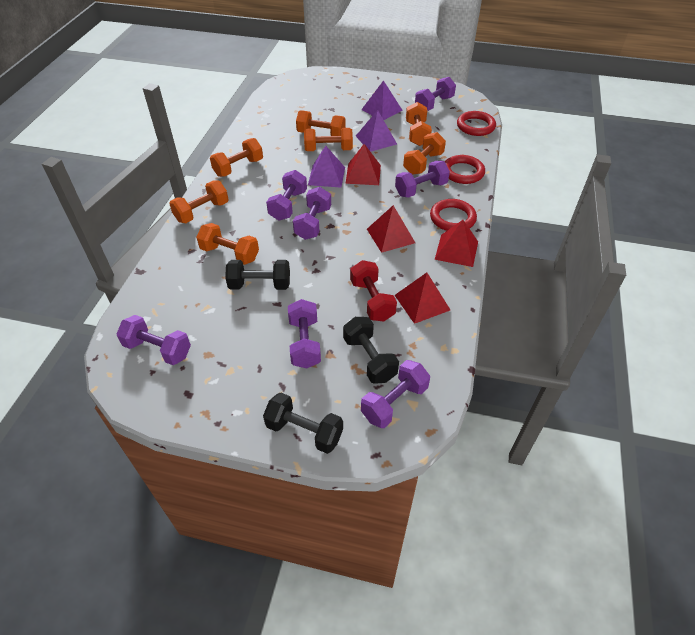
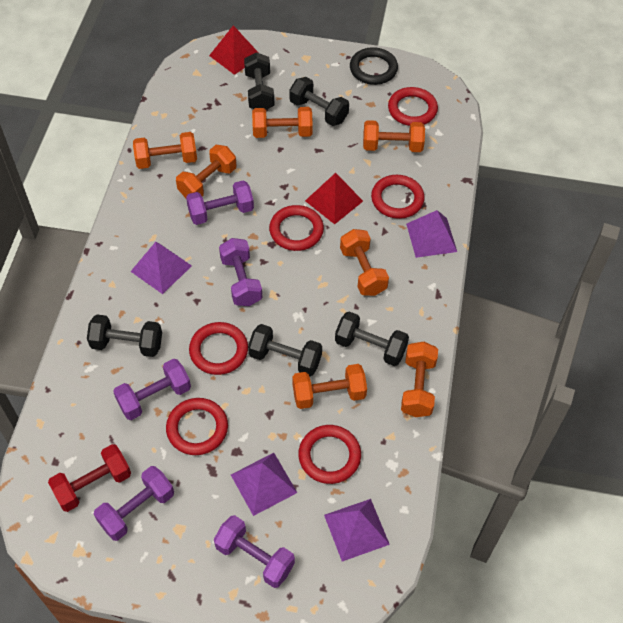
black dumbbell: 3 -> 5
black ring: 0 -> 1
purple dumbbell: 7 -> 5
purple pyramid: 3 -> 4
red pyramid: 4 -> 2
red ring: 3 -> 6

